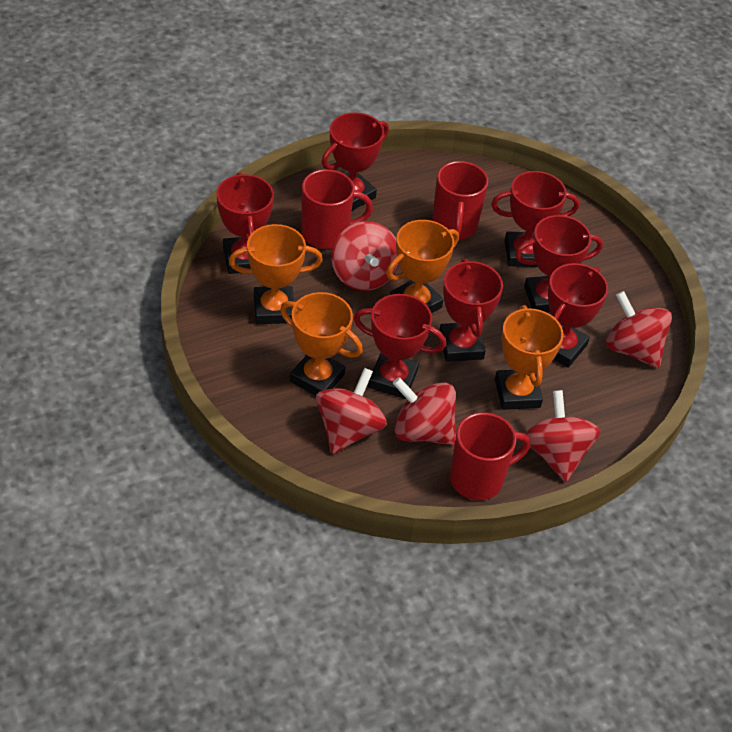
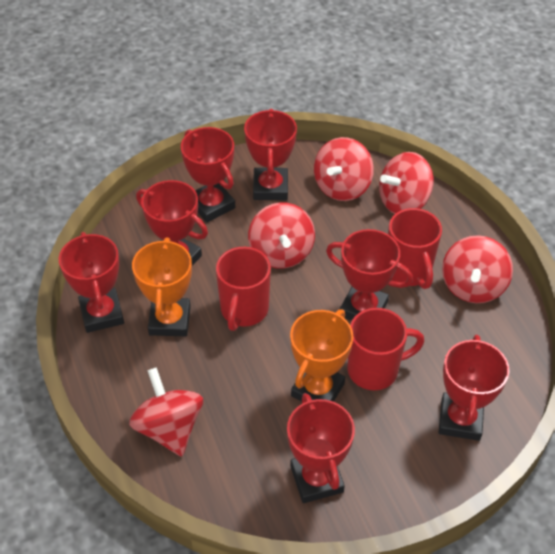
orange trophy: 4 -> 2

